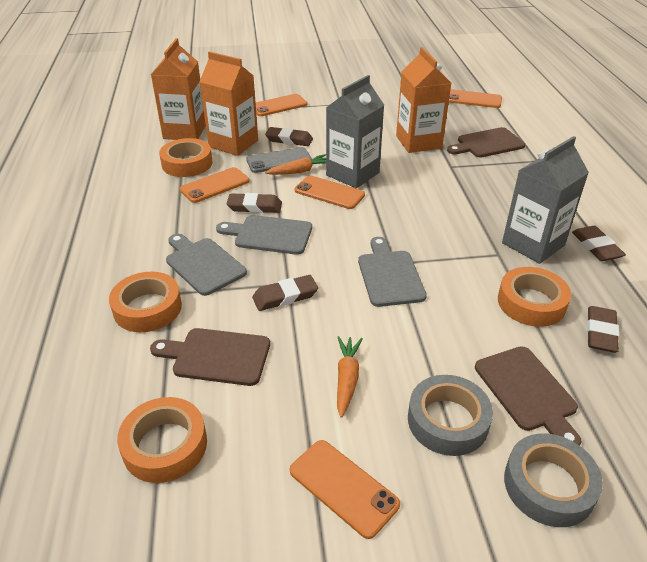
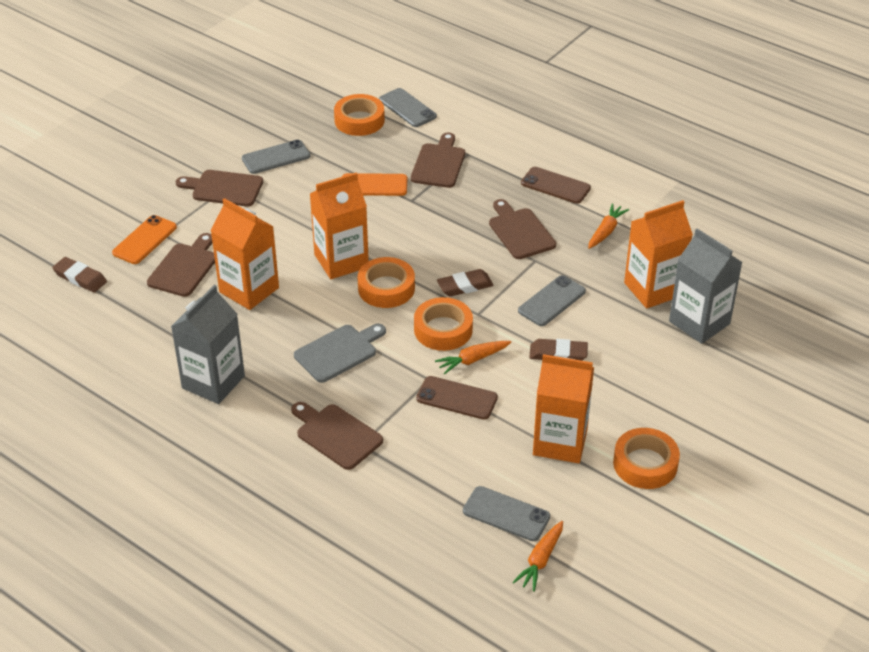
brown cutting board: 3 -> 5
brown eraser: 5 -> 3
brown phone: 0 -> 2
grey cutting board: 3 -> 1
grey phone: 1 -> 4
grey tape: 2 -> 0
orange carrot: 2 -> 3
orange carton: 3 -> 4
orange phone: 5 -> 2

